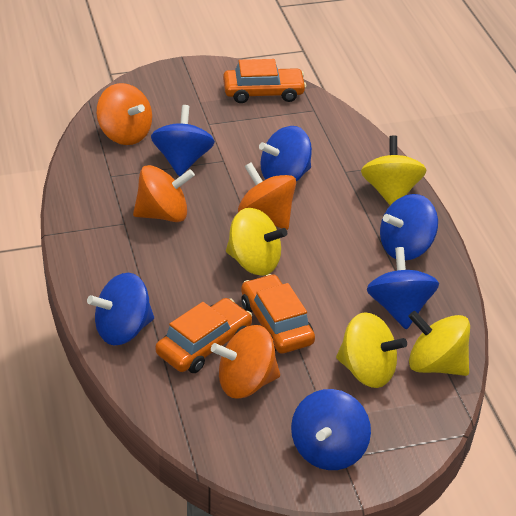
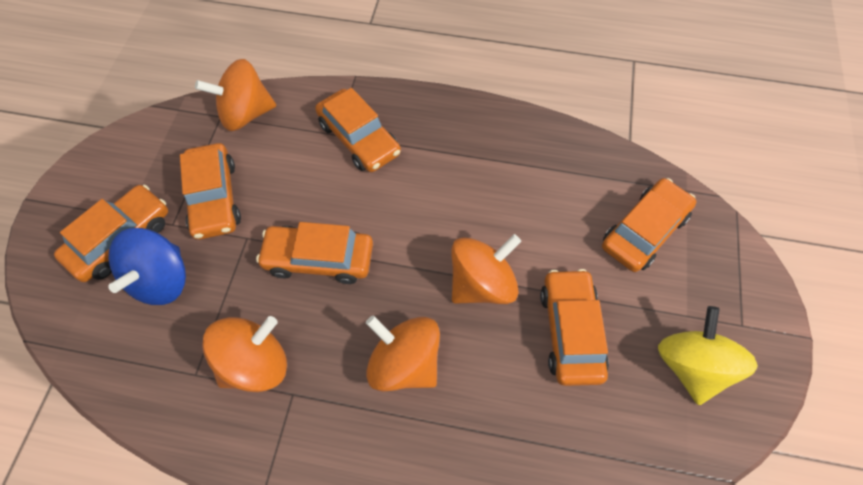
blue spinning top: 6 -> 1
orange car: 3 -> 6
yellow spinning top: 4 -> 1

